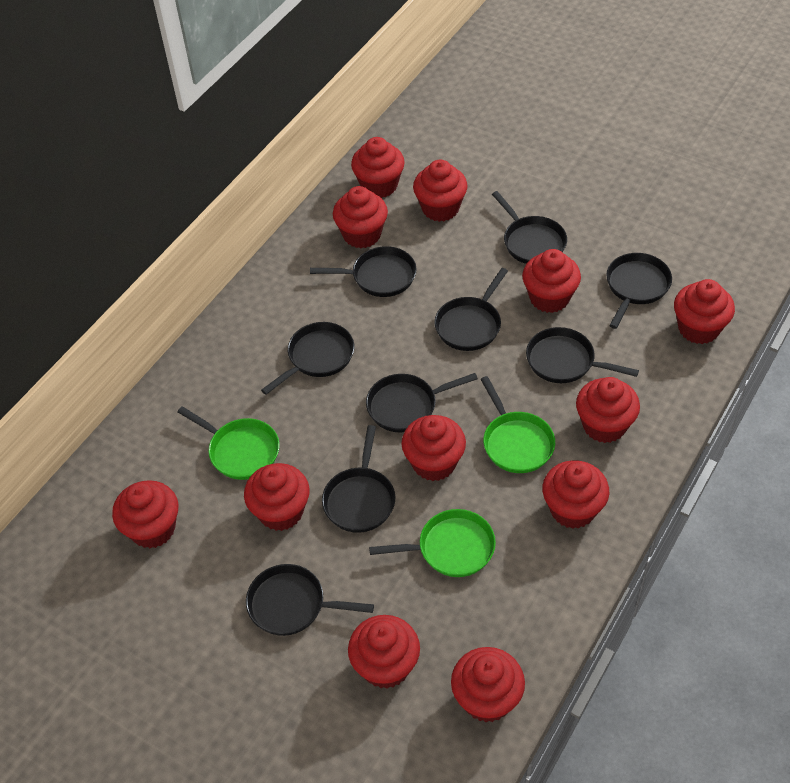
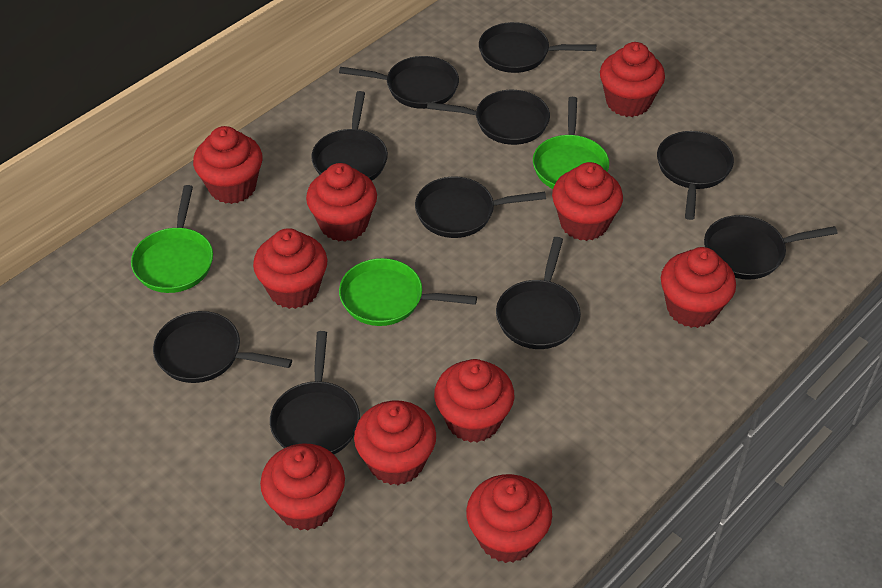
black pan: 9 -> 10
red cupcake: 12 -> 10

